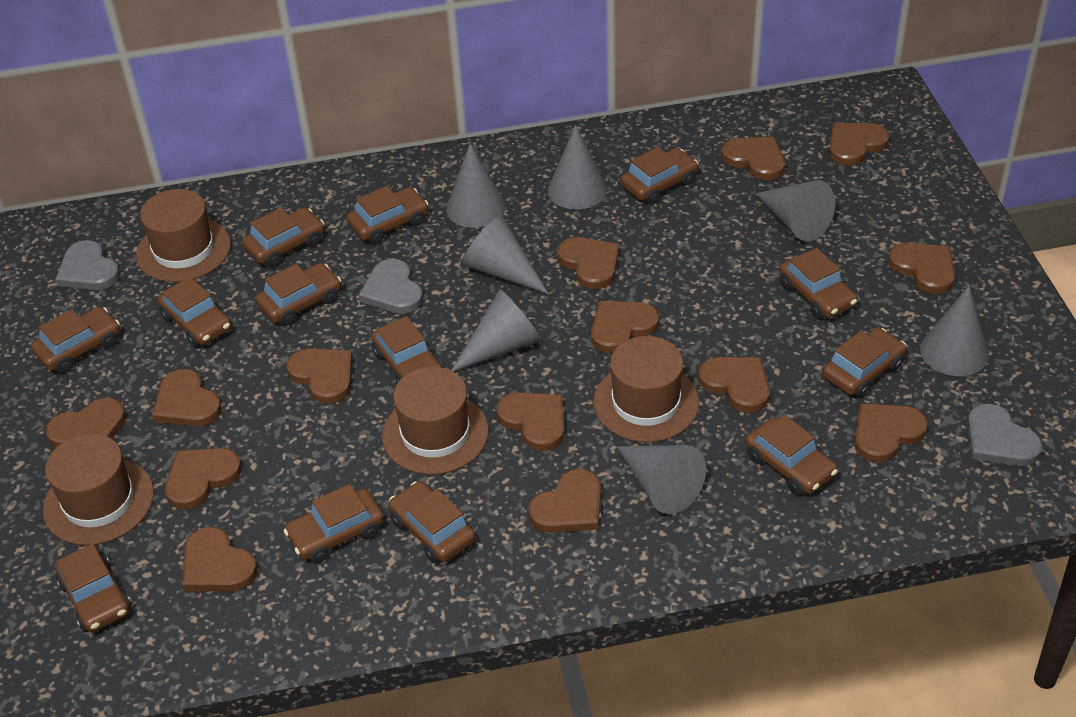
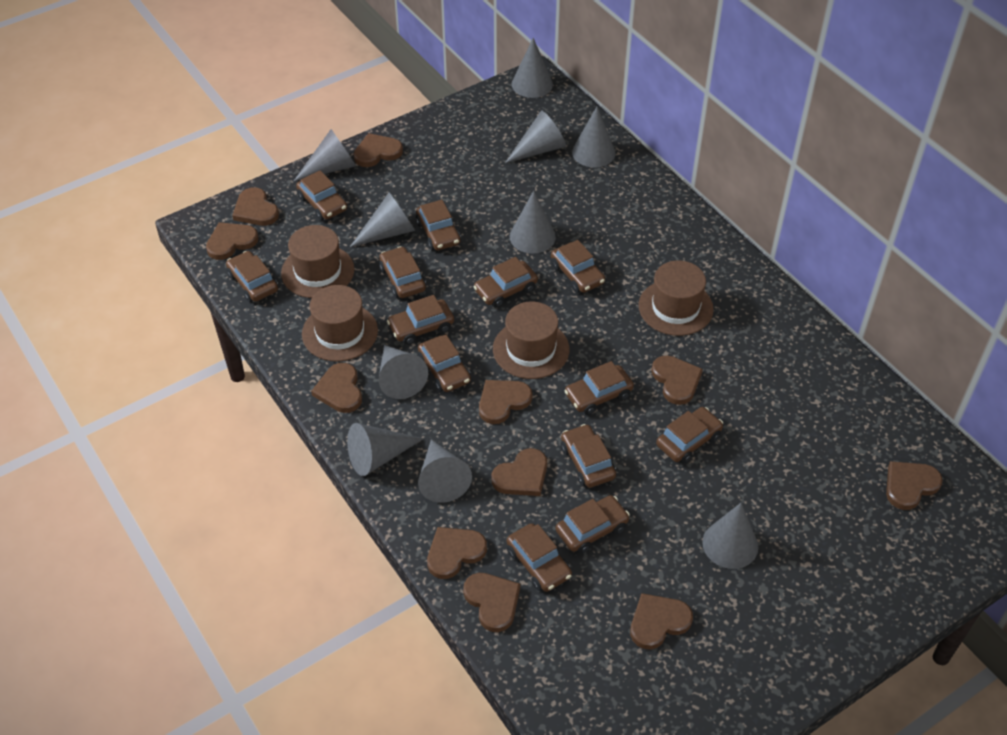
brown heart: 14 -> 11
grey cone: 7 -> 10
grey heart: 3 -> 0

